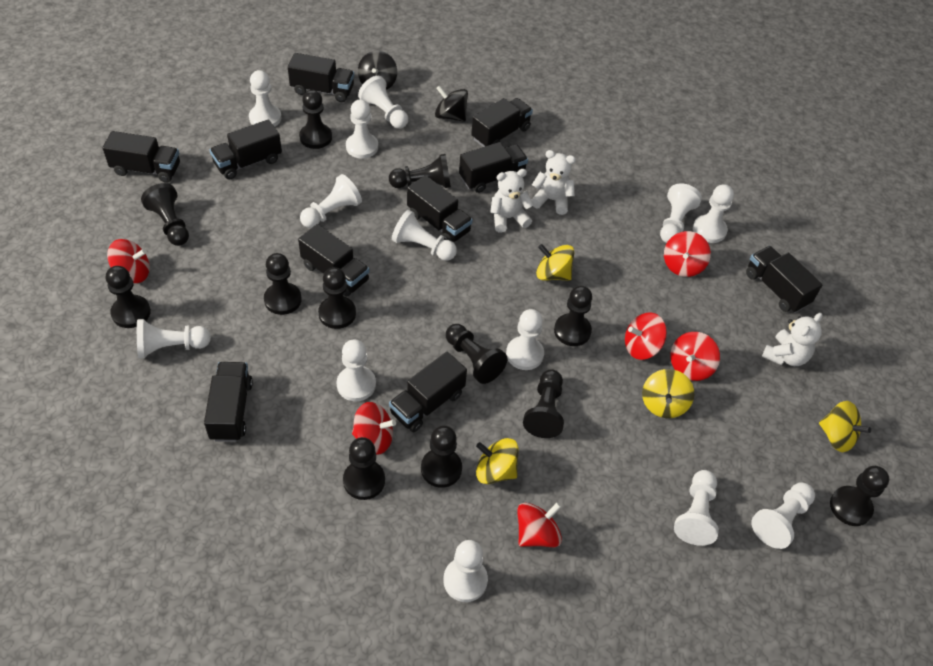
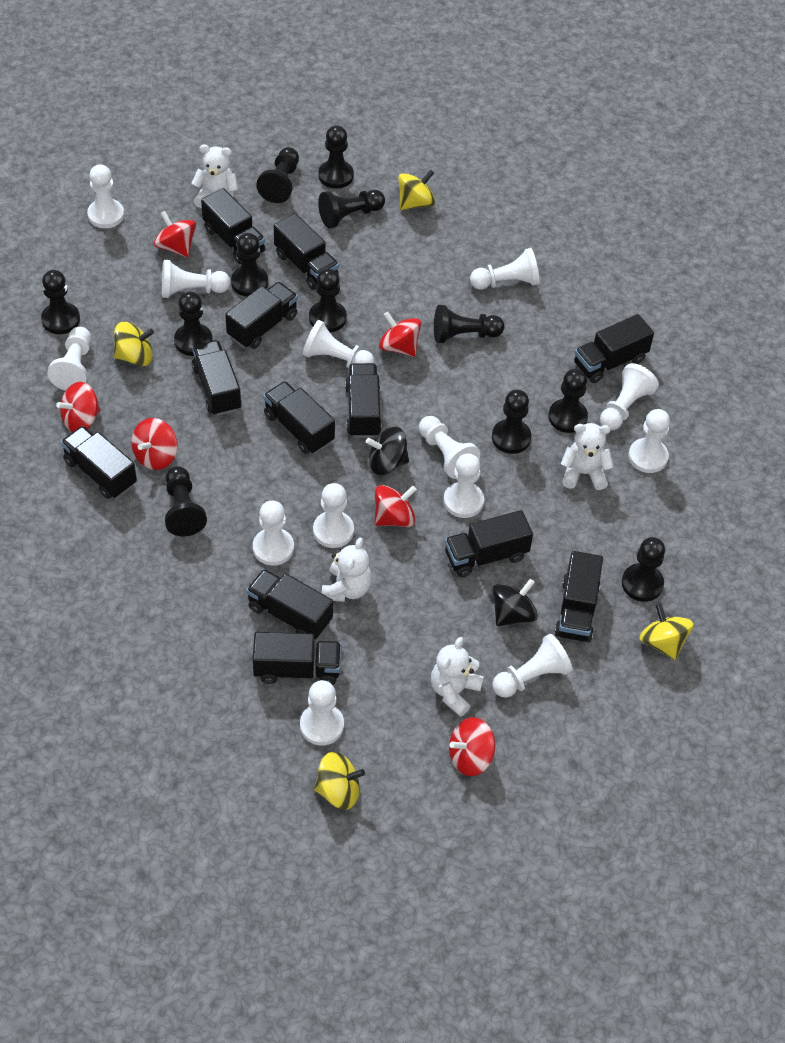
black truck: 10 -> 12
white teddy bear: 3 -> 4

